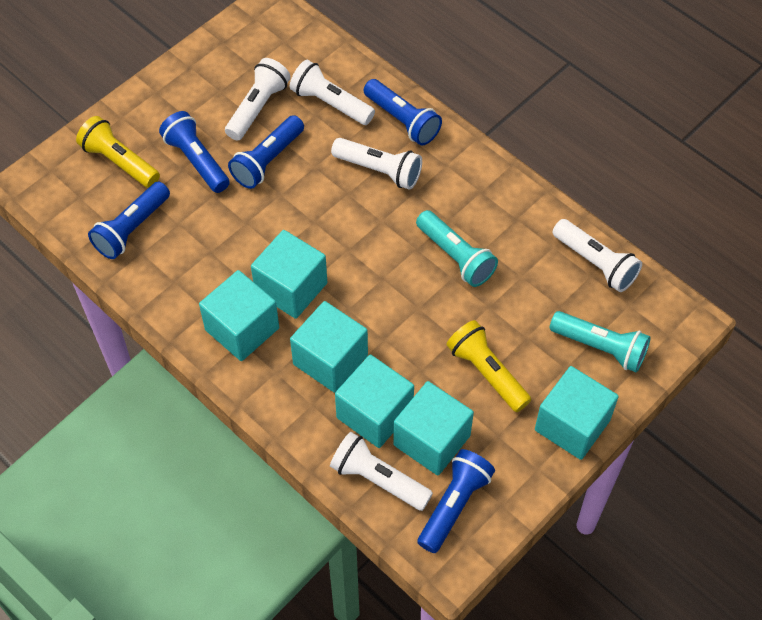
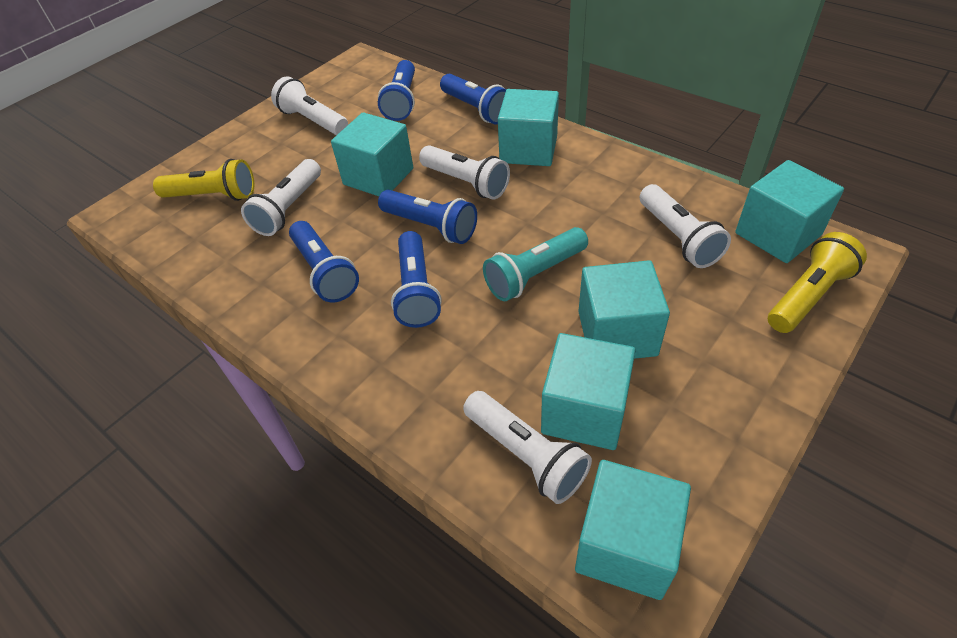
turquoise flashlight: 2 -> 1

